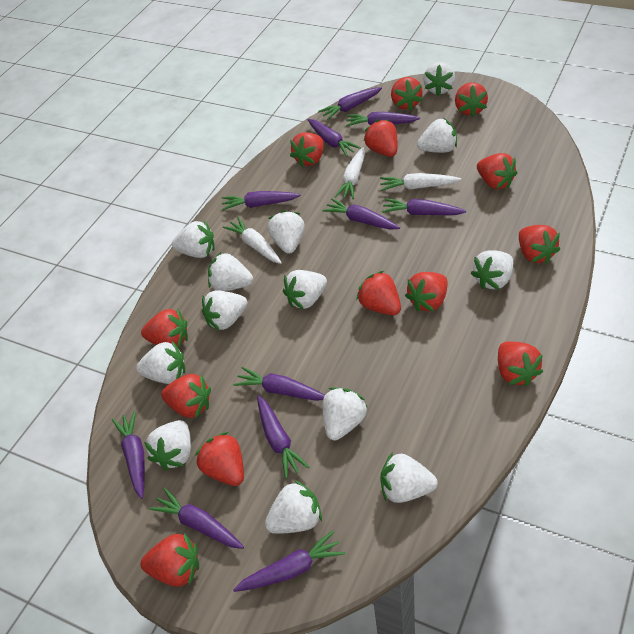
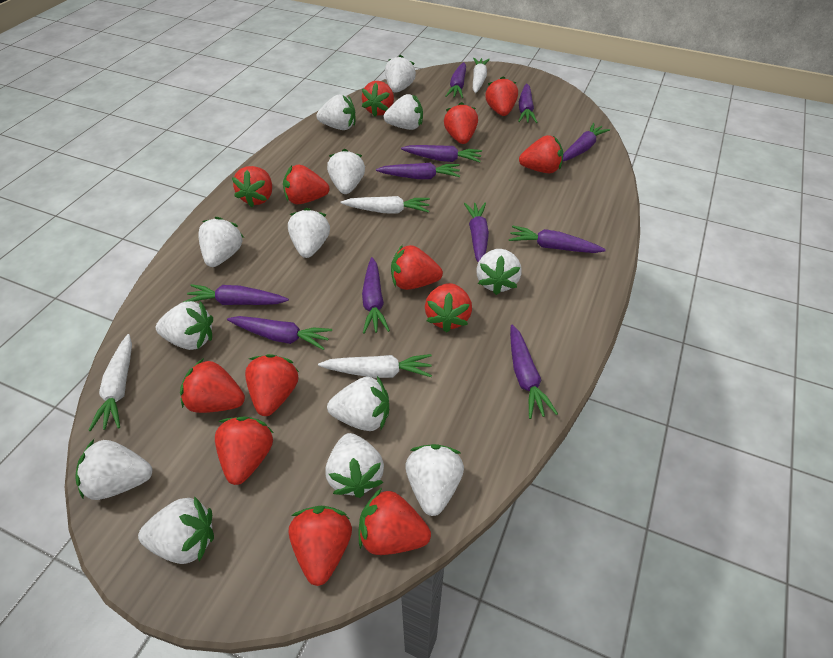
white carrot: 3 -> 4

